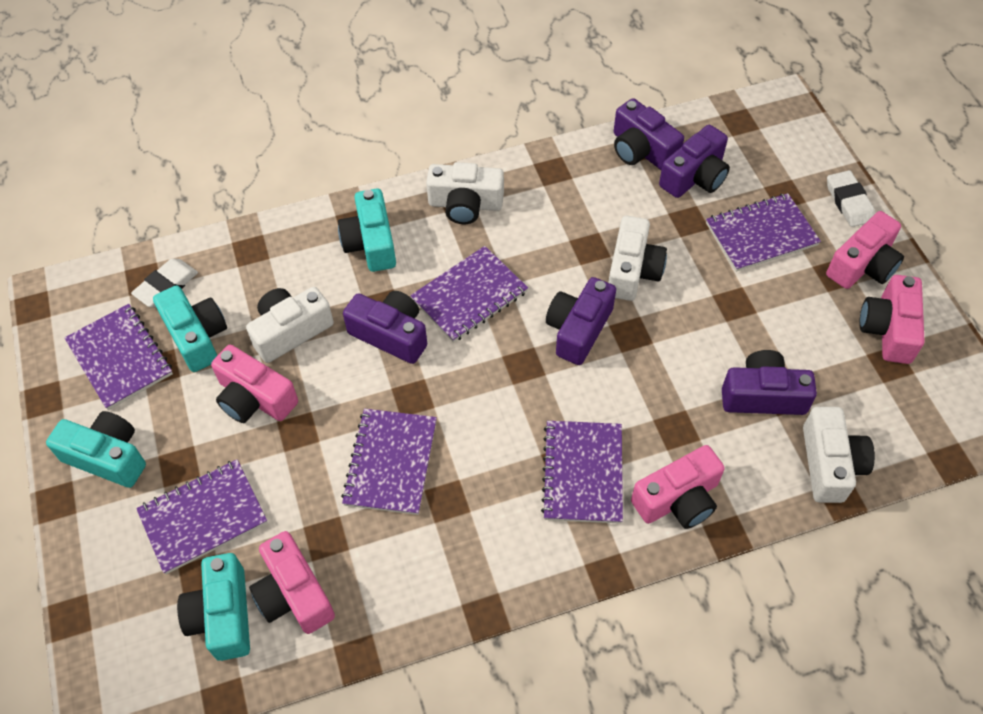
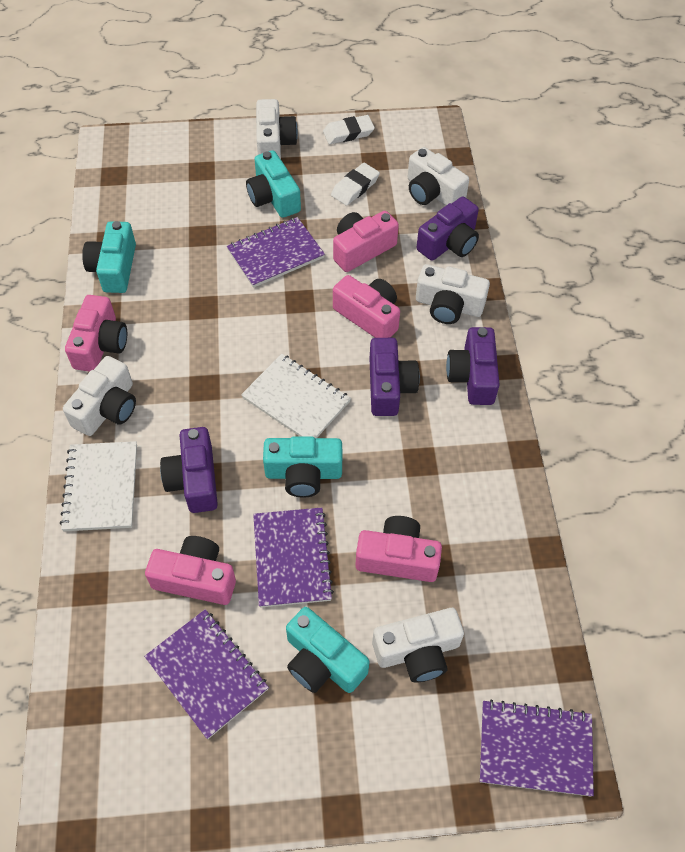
purple camera: 5 -> 4
purple notebook: 6 -> 4
white camera: 4 -> 5
white notebook: 0 -> 2

